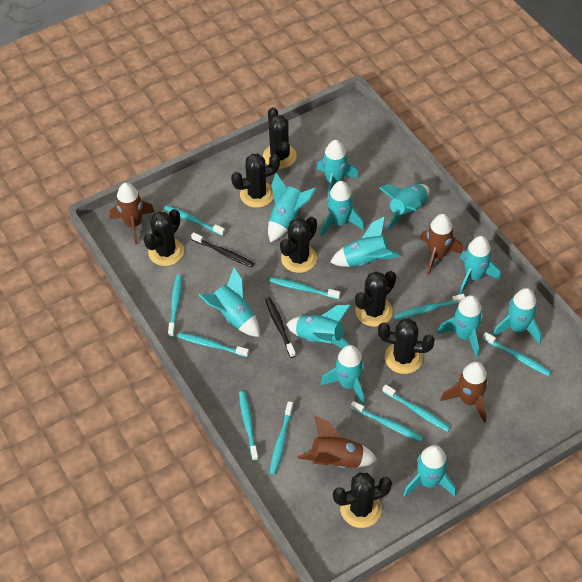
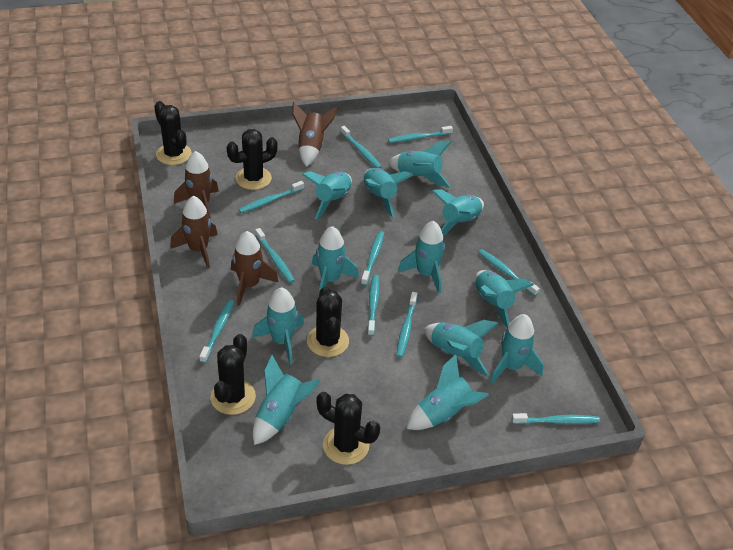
black cactus: 7 -> 5
black toothbrush: 2 -> 0

